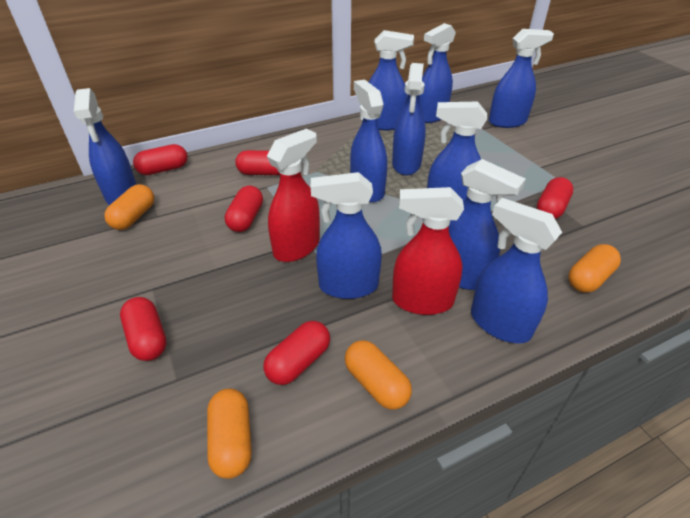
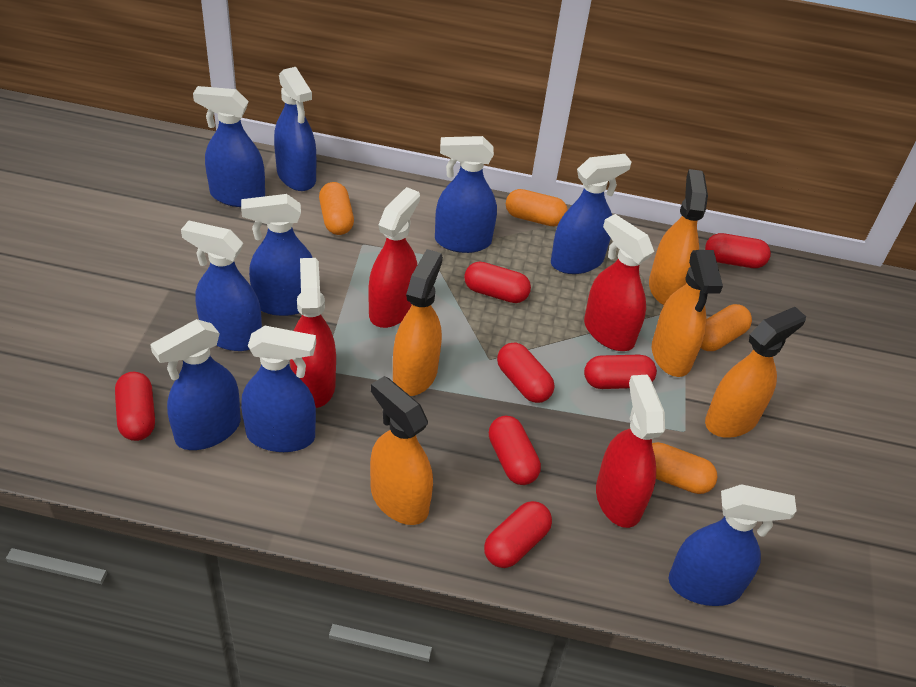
blue spray bottle: 10 -> 9
orange spray bottle: 0 -> 5
red capsule: 6 -> 7
red spray bottle: 2 -> 4

